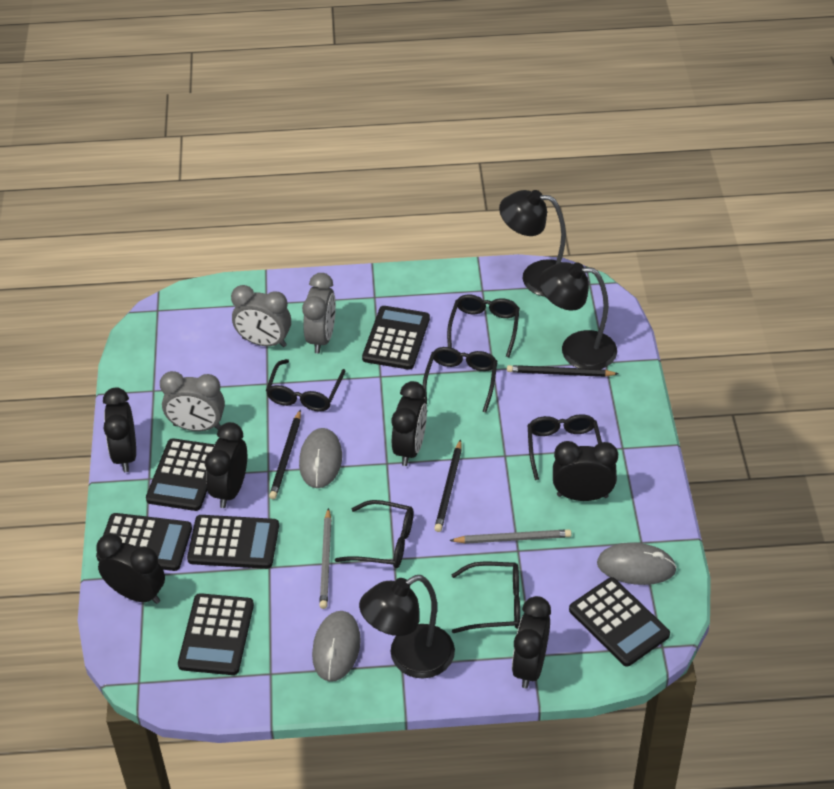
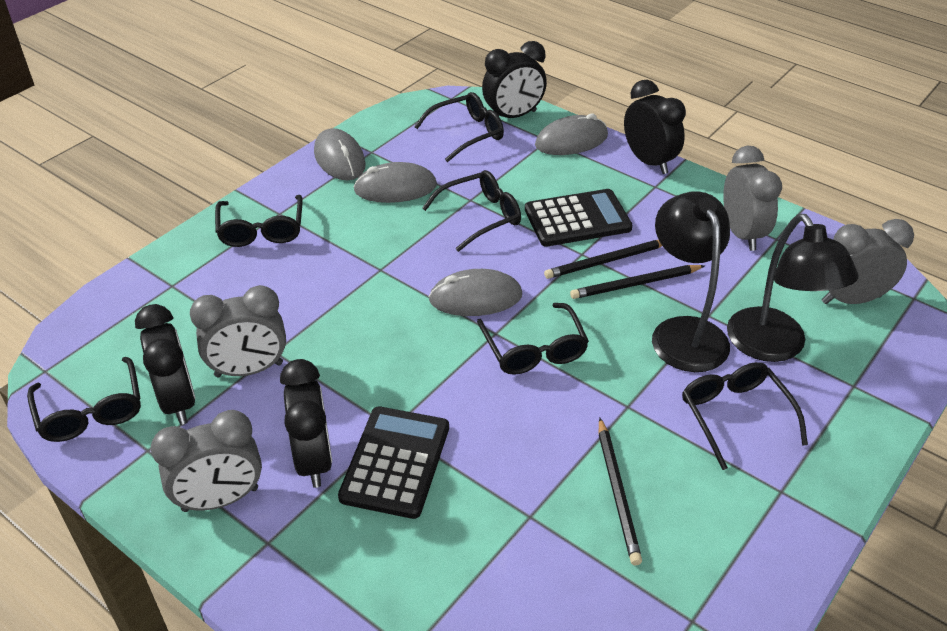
black calculator: 6 -> 2
black clock: 6 -> 4
black lamp: 3 -> 2
grey clock: 3 -> 4
grey mouse: 3 -> 4
grey pencil: 2 -> 0

